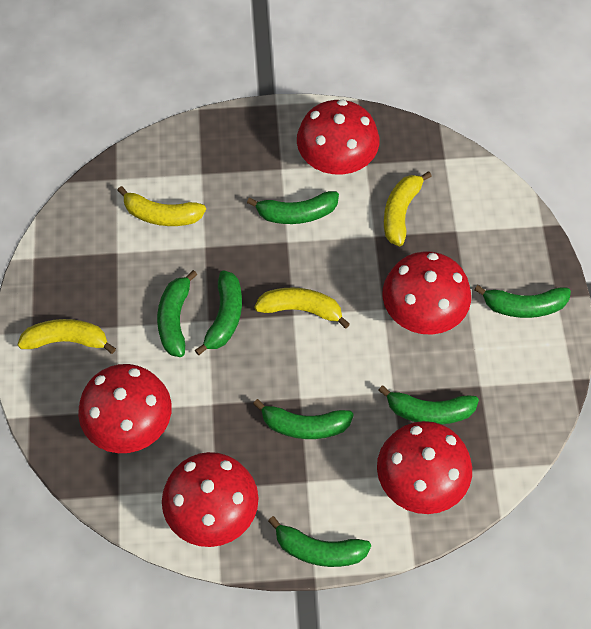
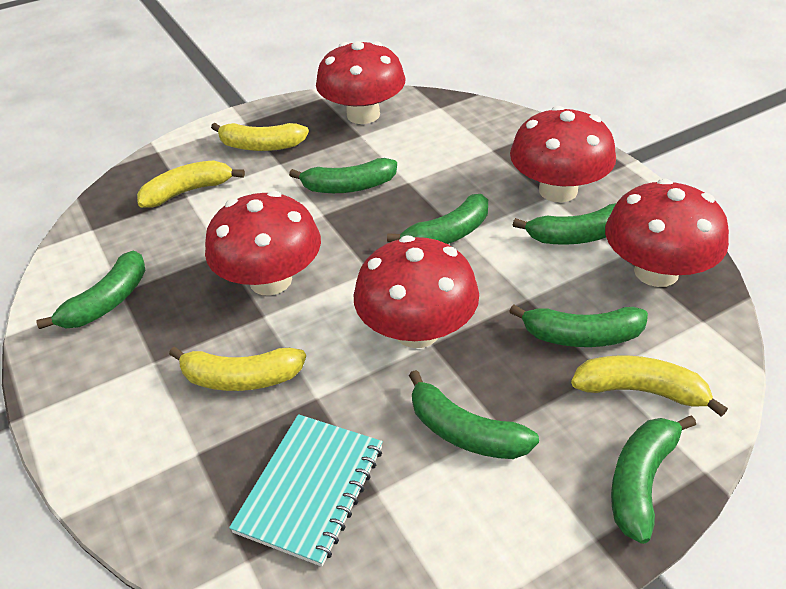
turquoise notebook: 0 -> 1

